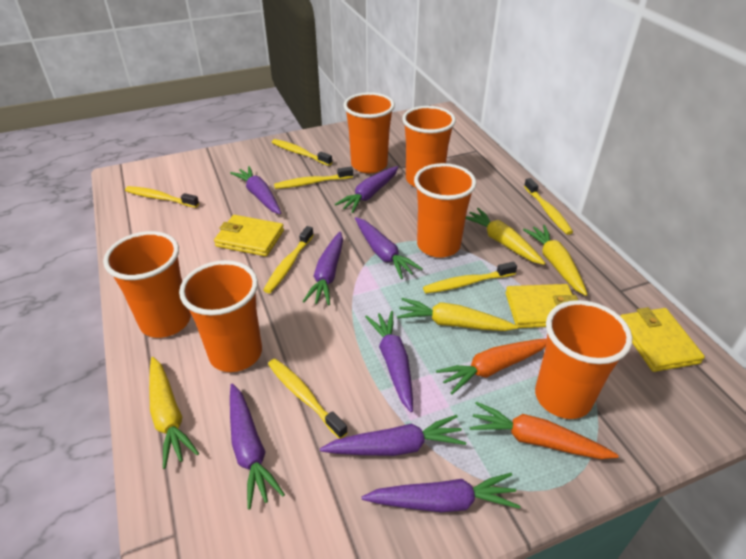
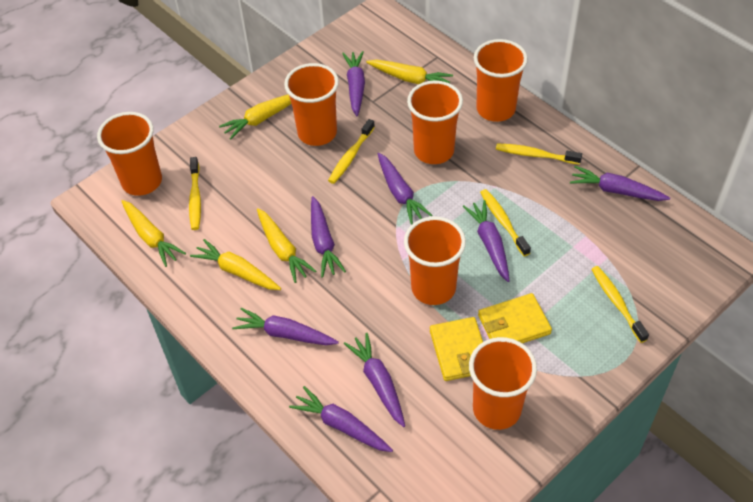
orange carrot: 2 -> 0
yellow carrot: 4 -> 5
yellow toothbrush: 7 -> 5
yellow wallet: 3 -> 2

